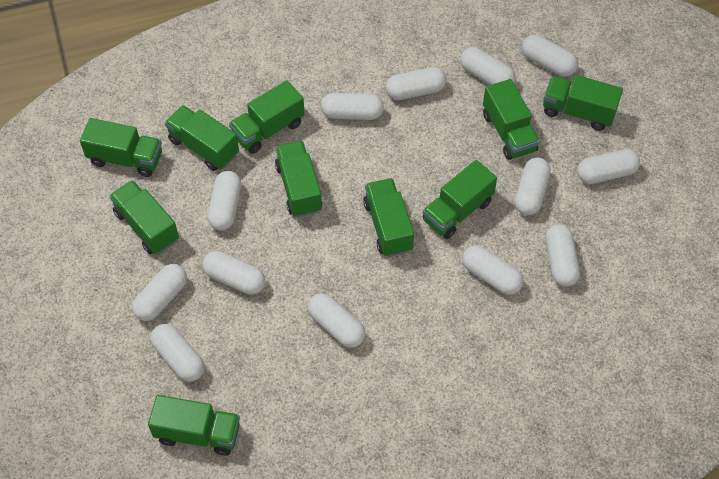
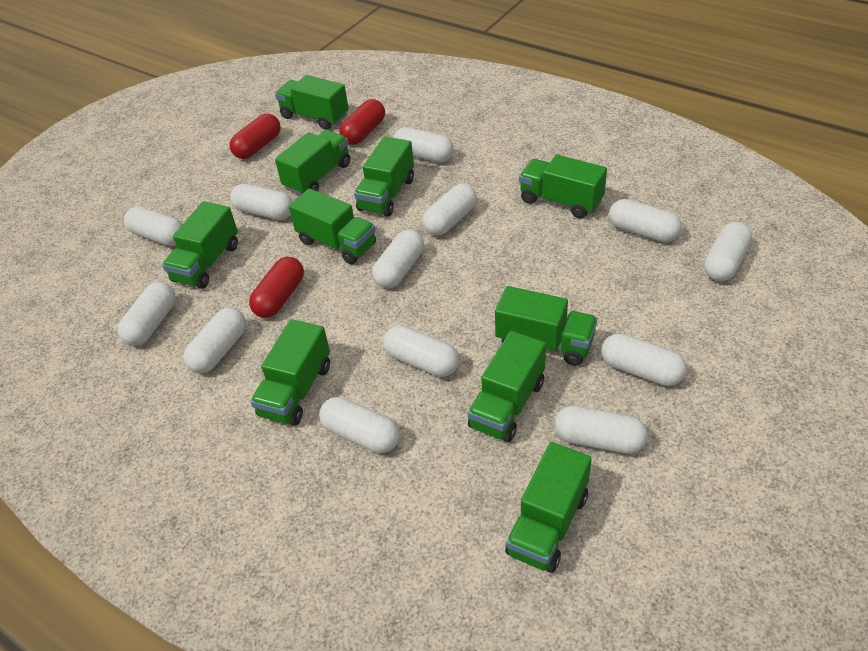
red capsule: 0 -> 3

